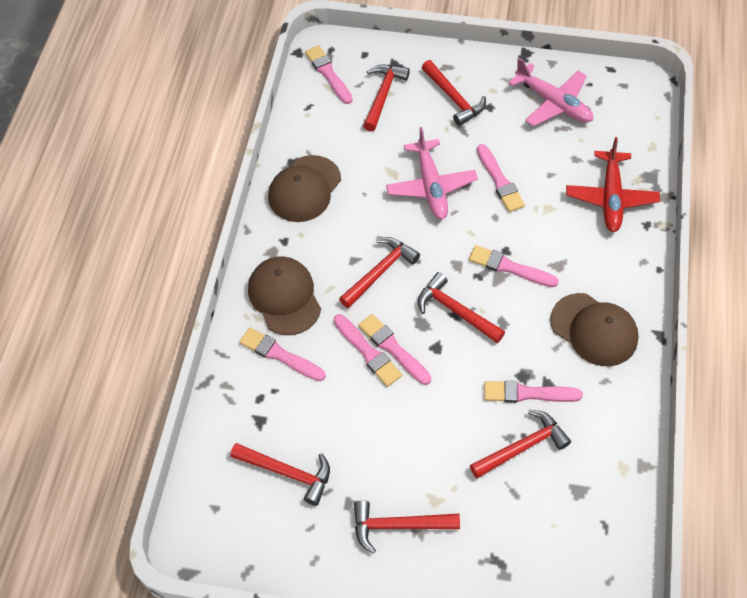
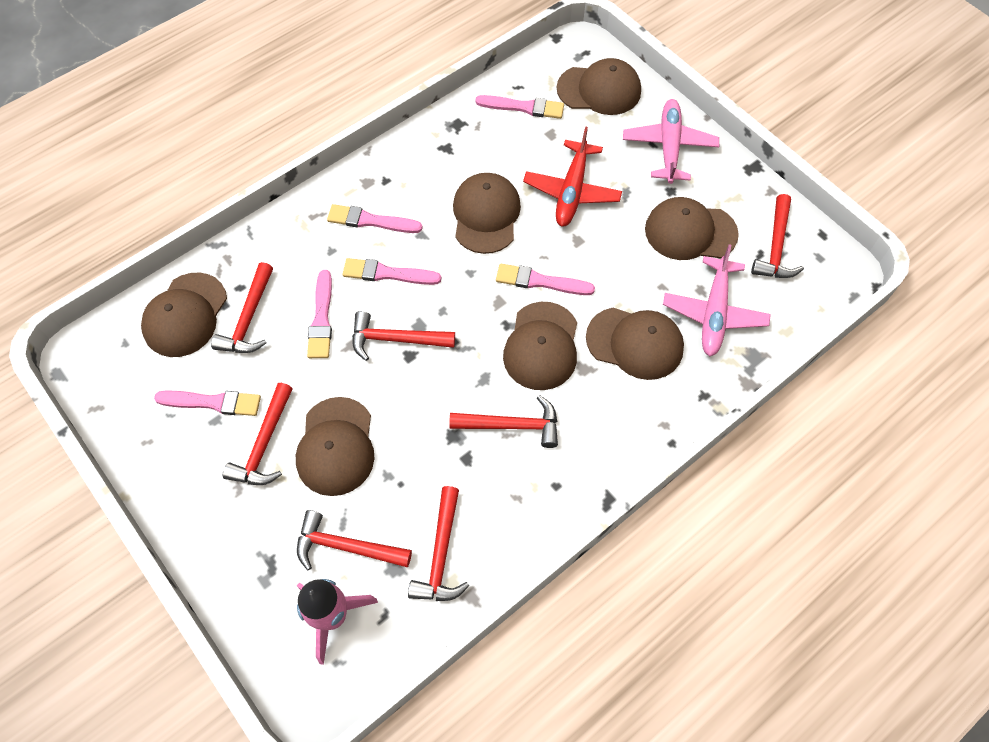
brown cap: 3 -> 7
pink brush: 7 -> 6
pink rocket: 0 -> 1

